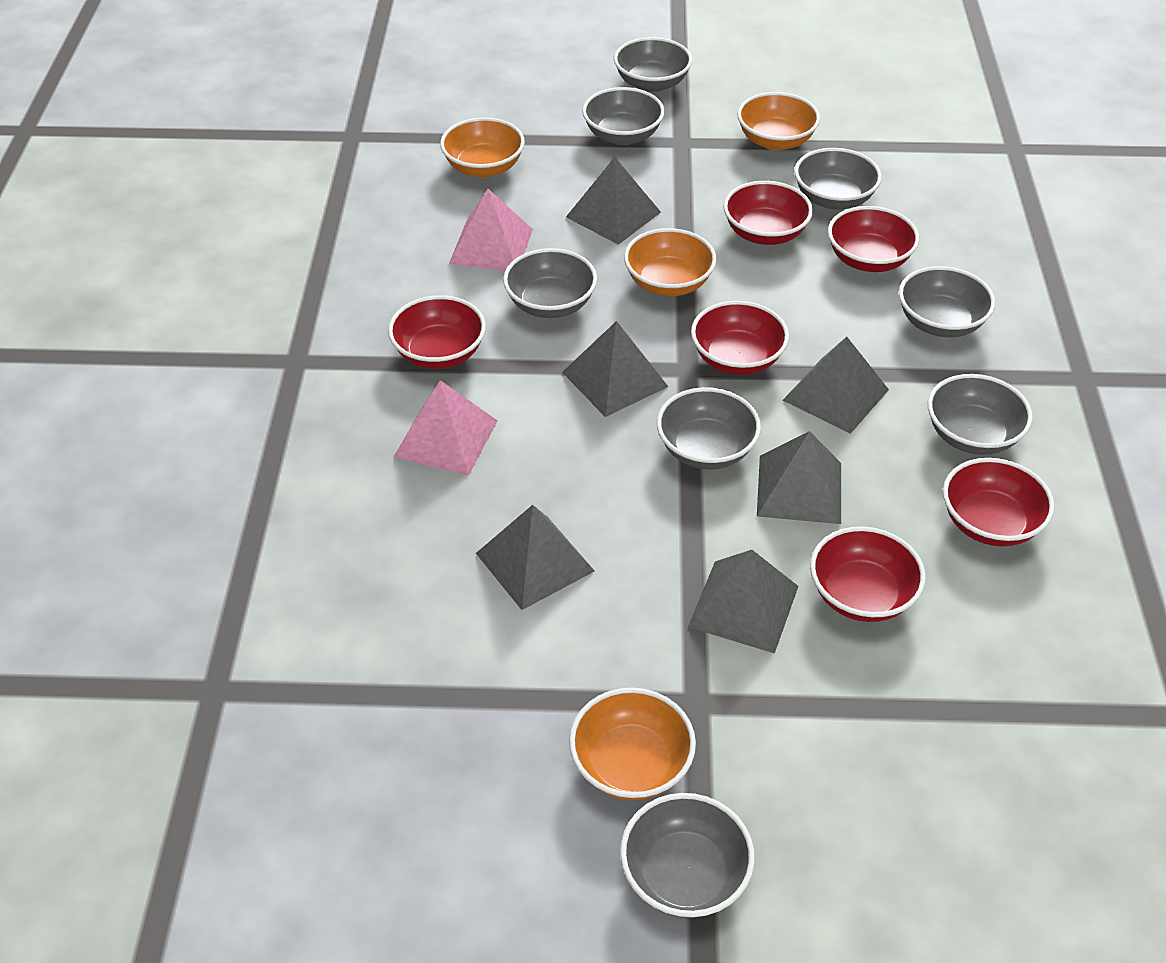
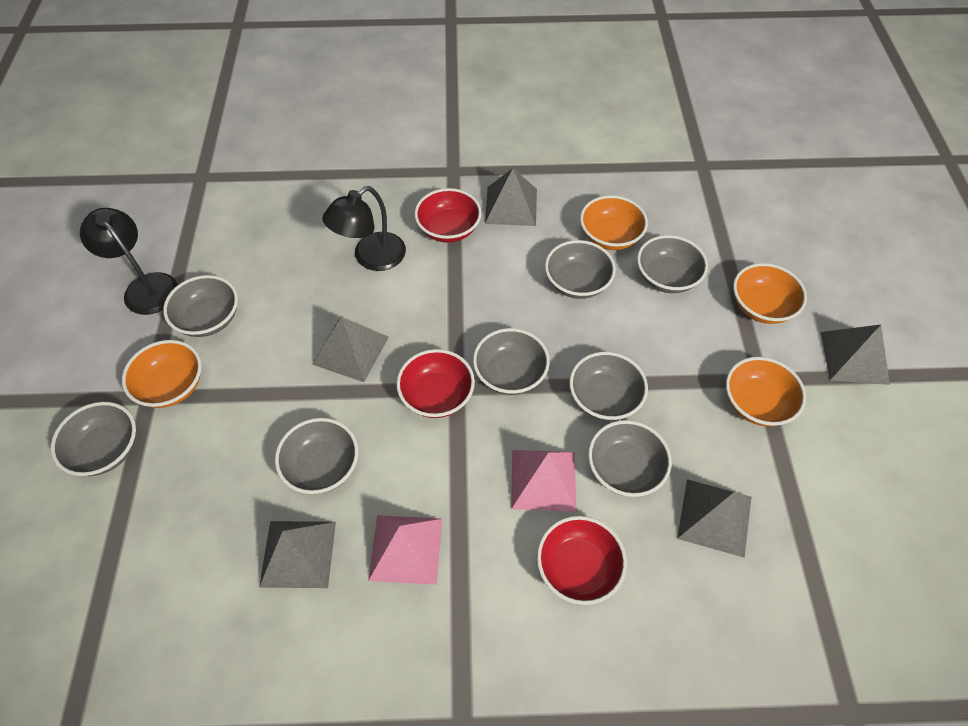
black lamp: 0 -> 2
grey pyramid: 6 -> 5
red bowl: 6 -> 3

